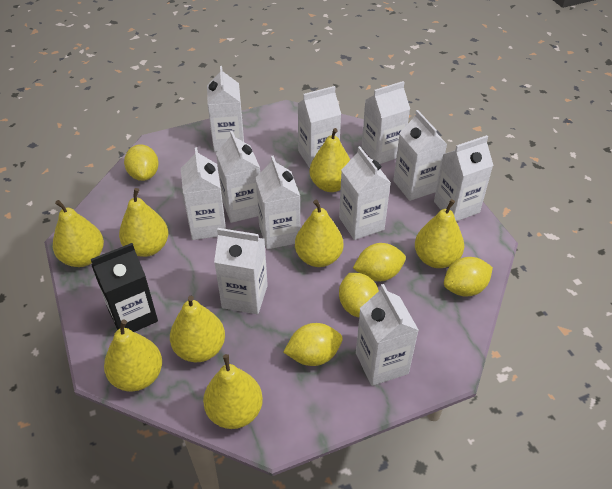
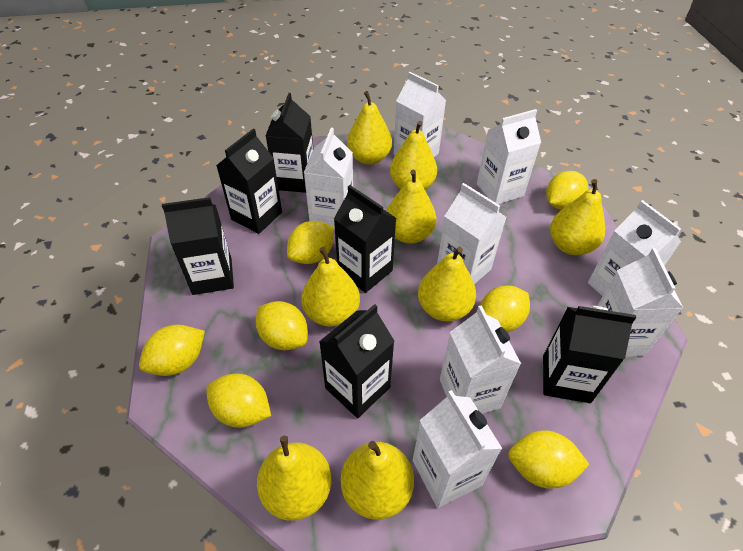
black carton: 1 -> 6
white carton: 11 -> 8
yellow lemon: 5 -> 7

